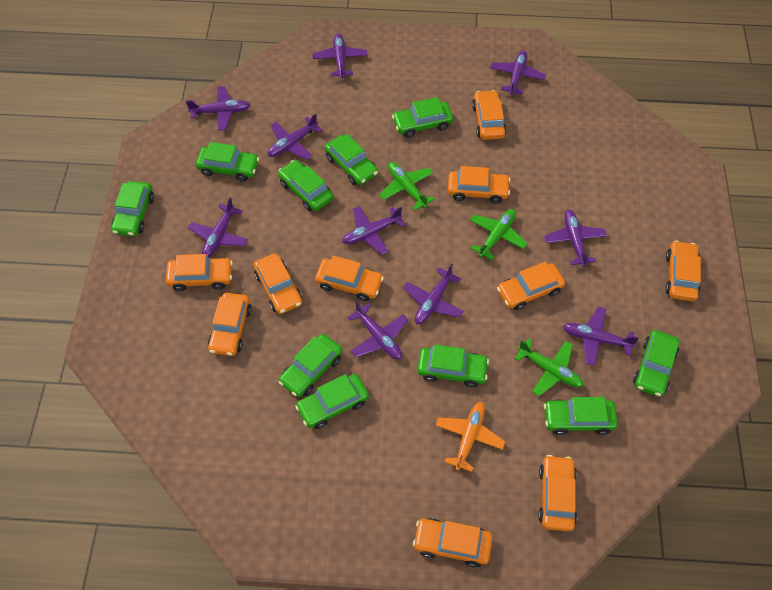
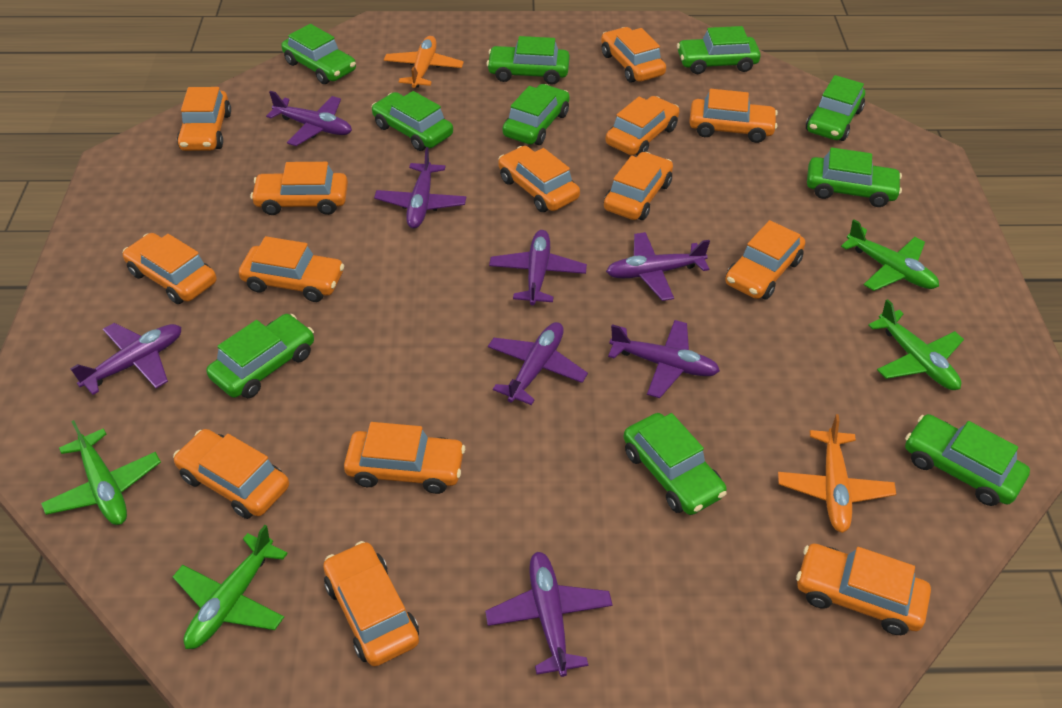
green plane: 3 -> 4
orange car: 10 -> 14
orange plane: 1 -> 2
purple plane: 10 -> 8

